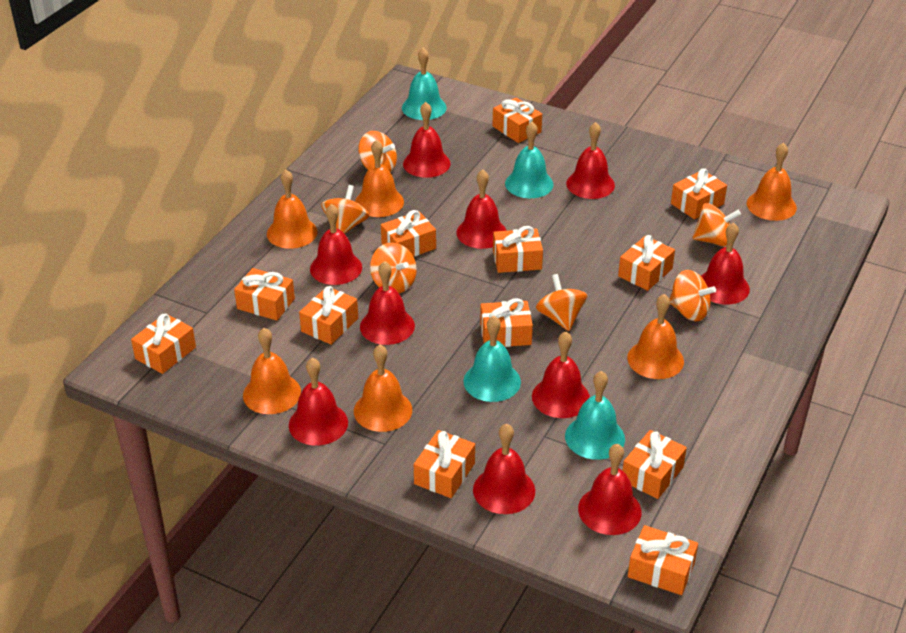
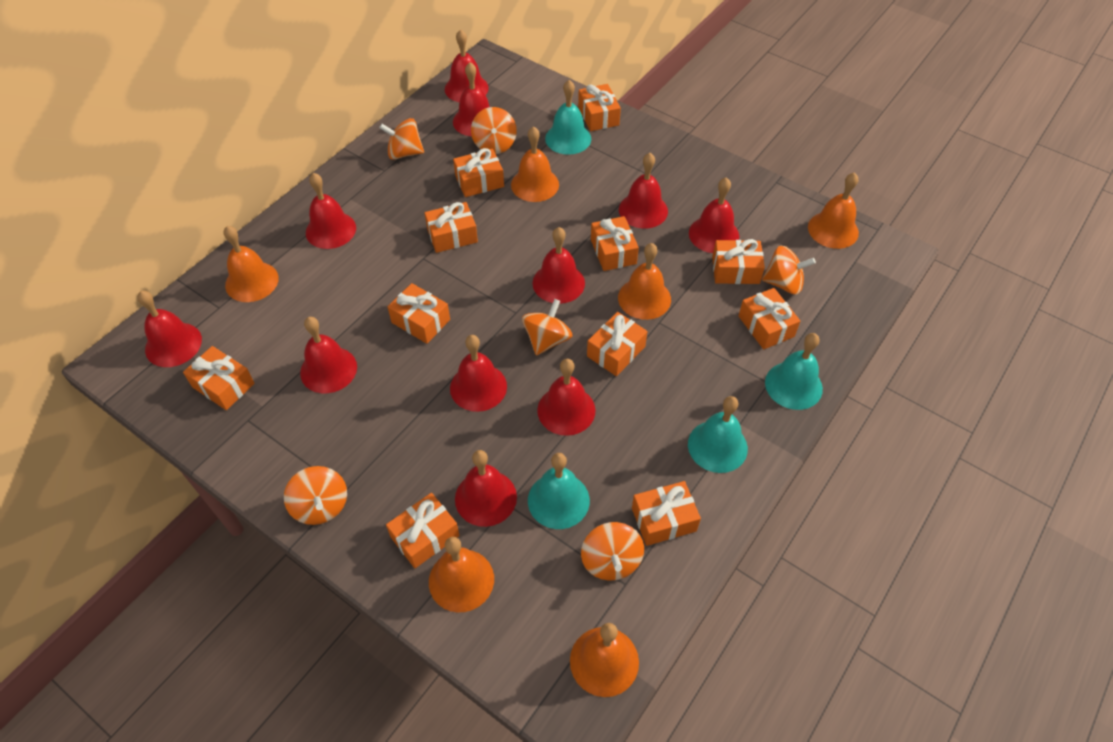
orange gift: 12 -> 11
red bell: 10 -> 11

